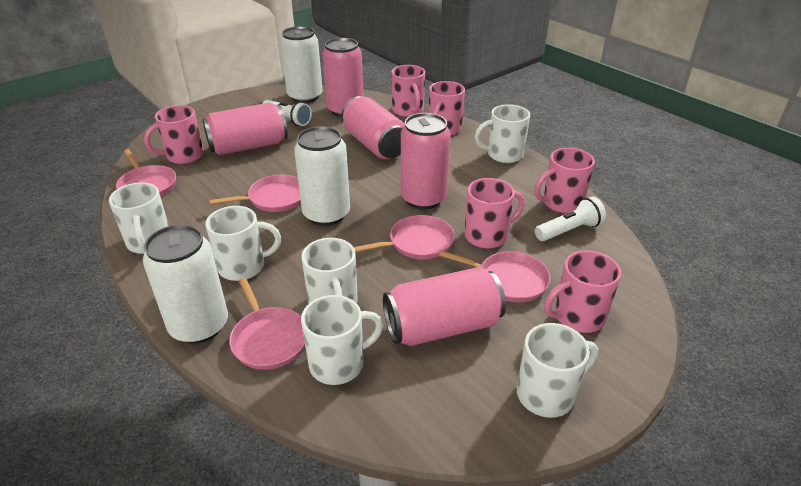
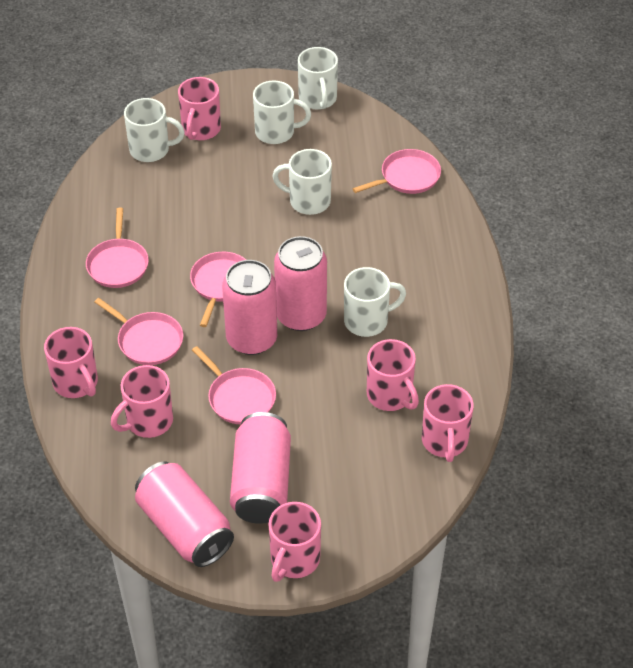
pink can: 5 -> 4
white can: 3 -> 0
white flashlight: 2 -> 0
white mug: 6 -> 5

